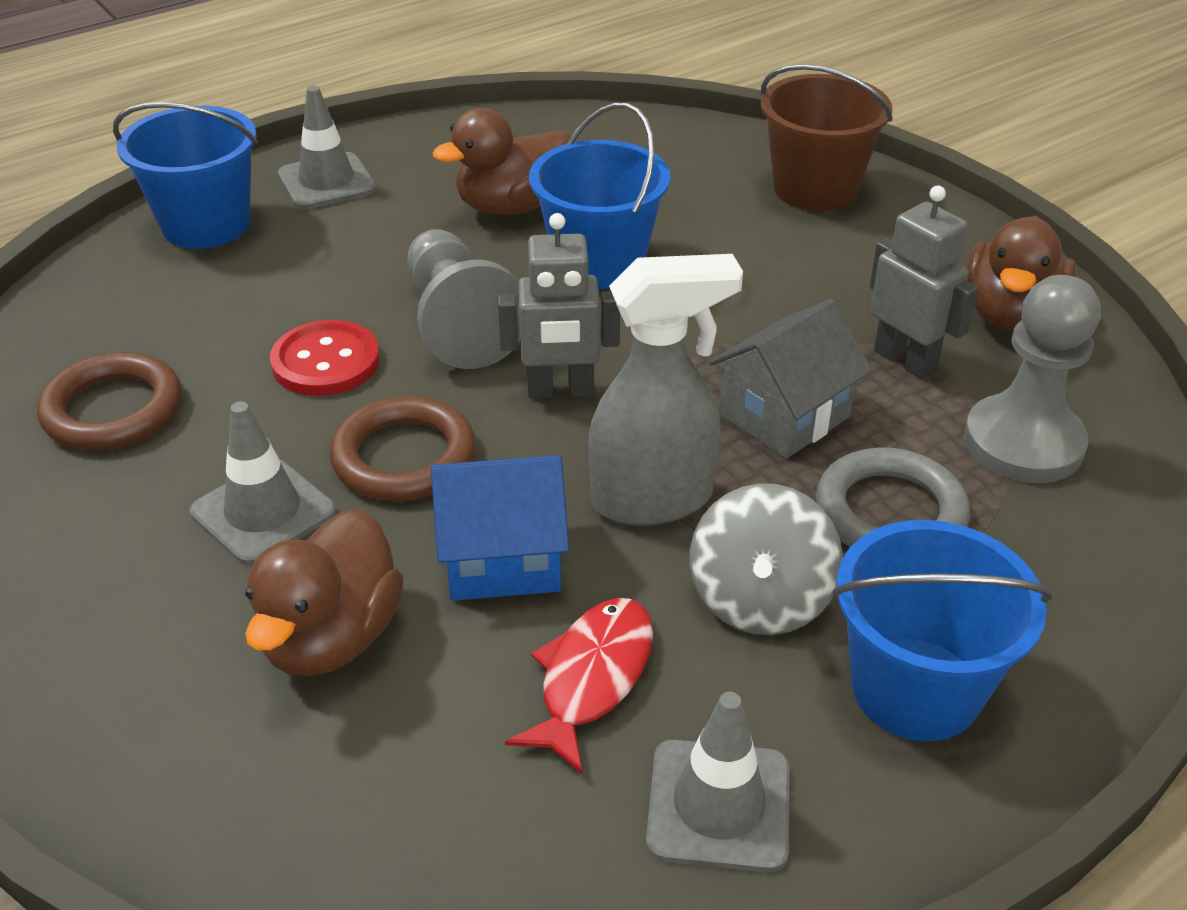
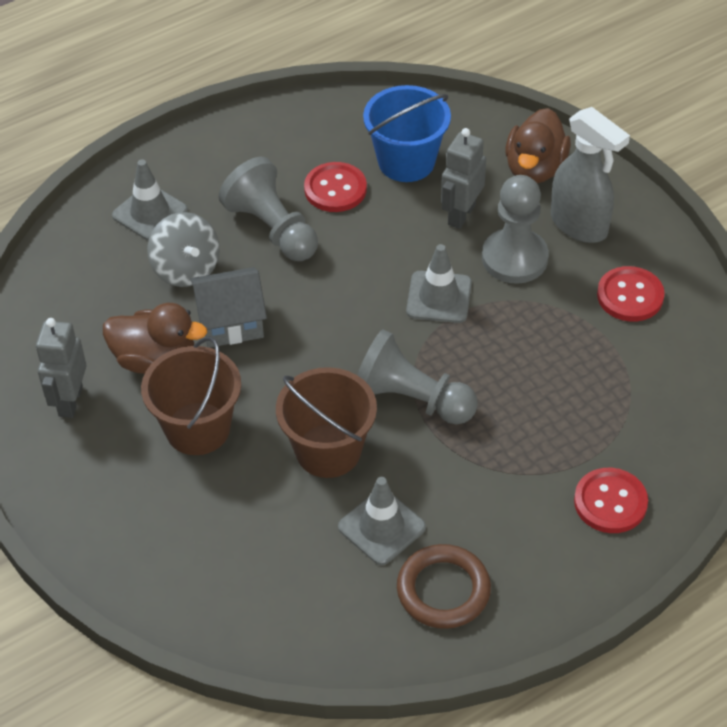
blue bucket: 3 -> 1
blue house: 1 -> 0
brown bucket: 1 -> 2
brown duck: 3 -> 2
brown ring: 2 -> 1
grey pawn: 2 -> 3
grey ring: 1 -> 0
red button: 1 -> 3
red fish: 1 -> 0

